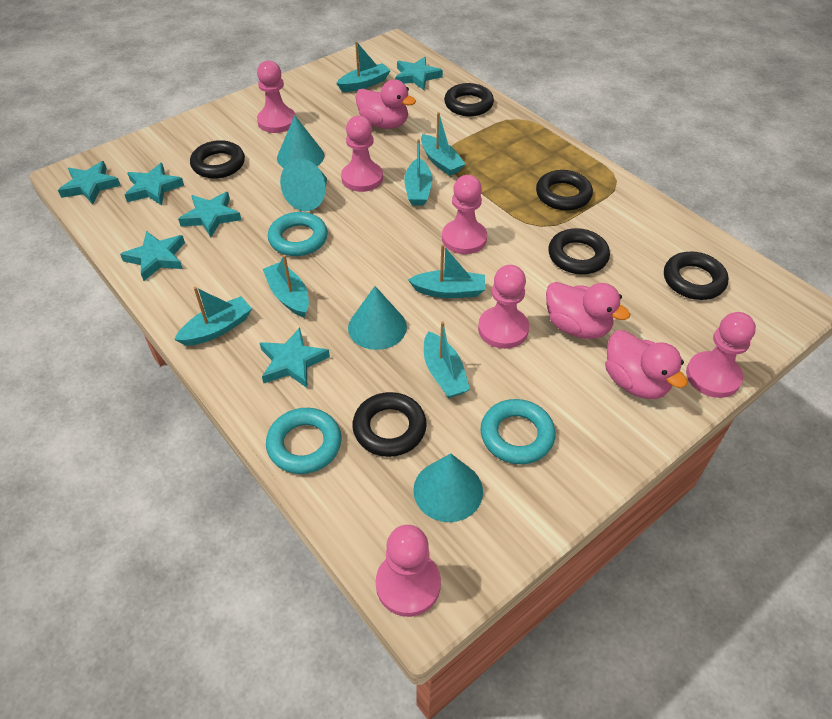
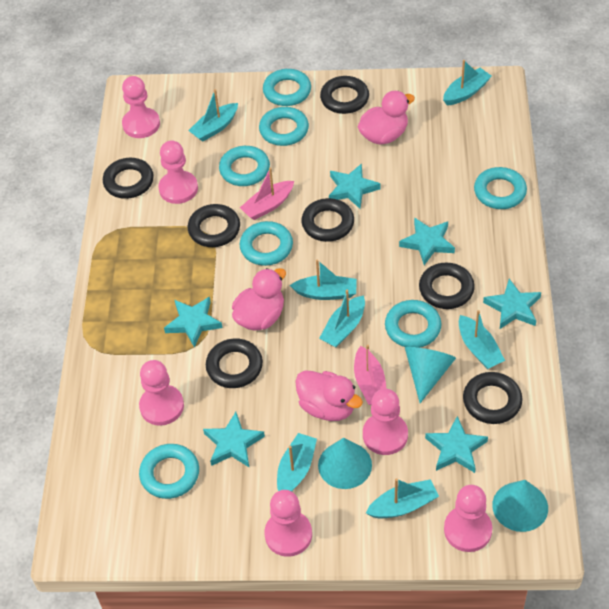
black ring: 6 -> 7
pink boat: 0 -> 2
turquoise cone: 4 -> 3
turquoise ring: 3 -> 7

